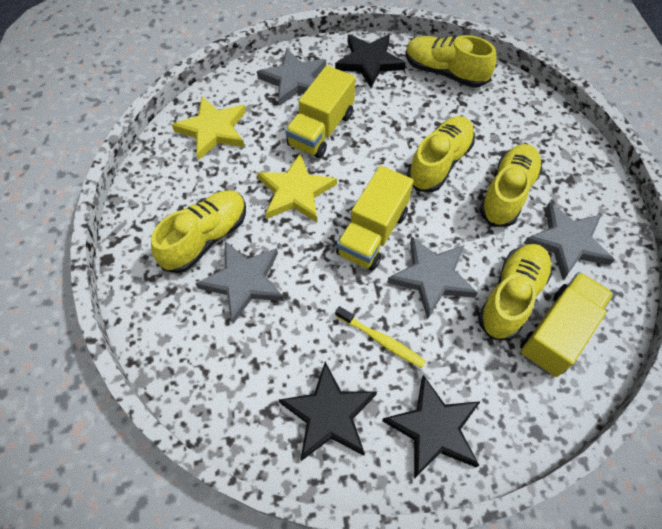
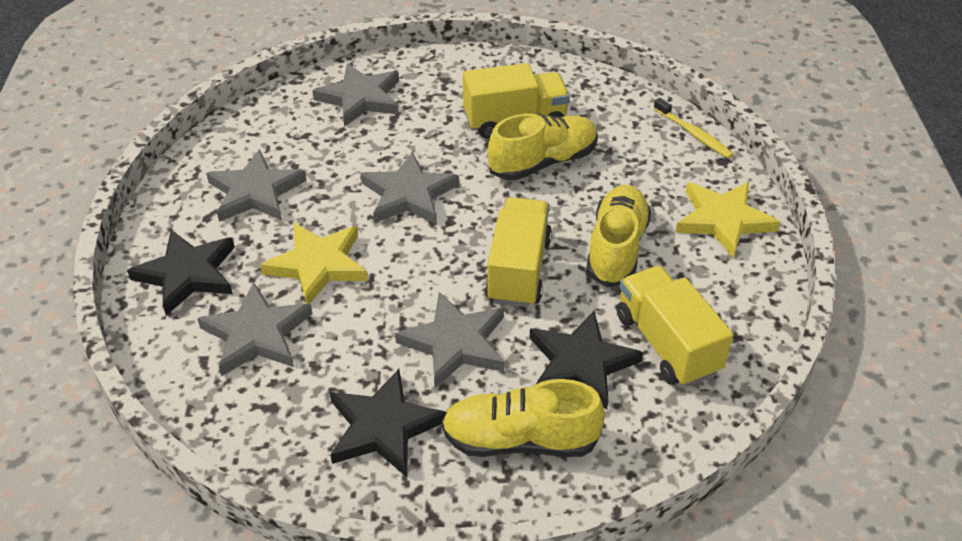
grey star: 4 -> 5
yellow shoe: 5 -> 3

